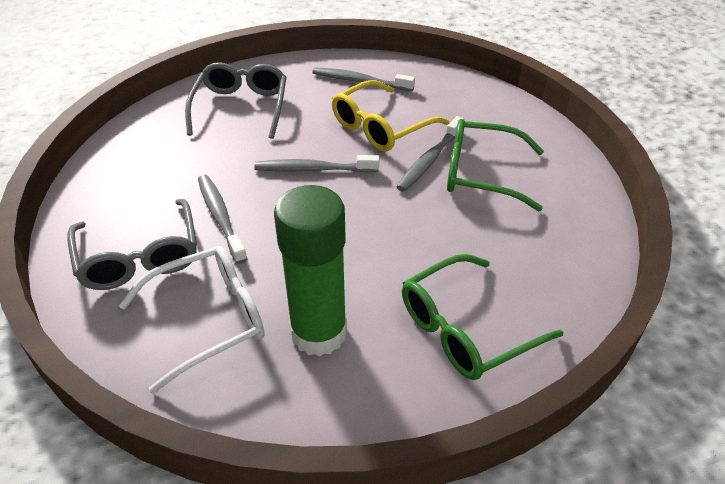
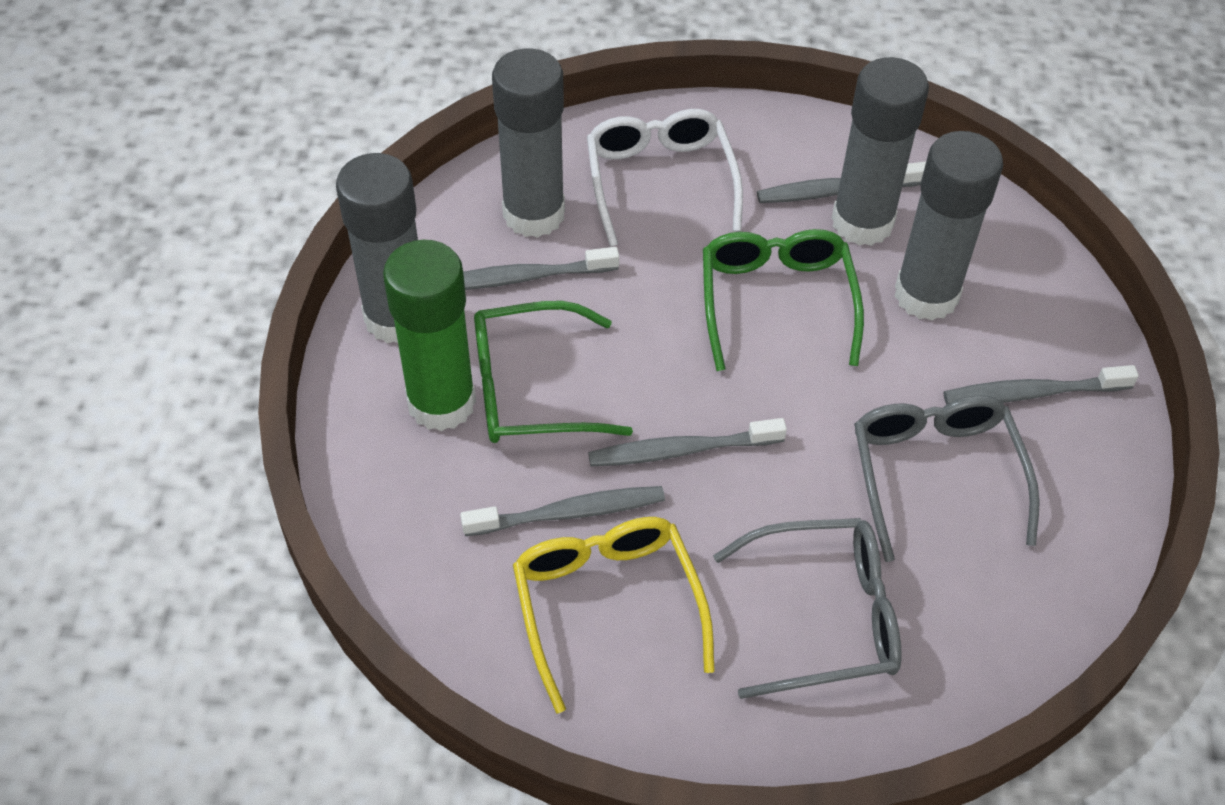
grey glue stick: 0 -> 4
grey toothbrush: 4 -> 5

